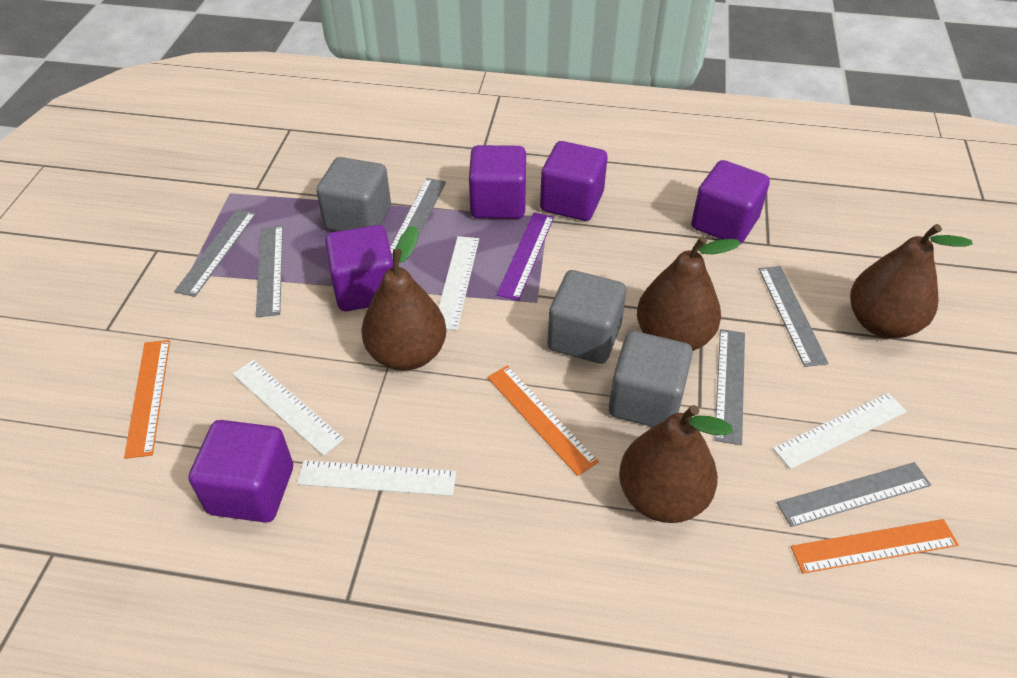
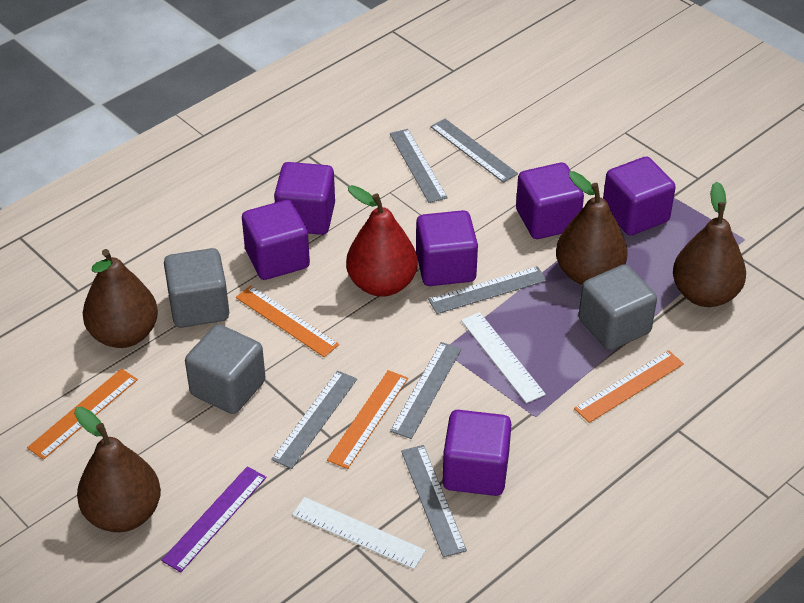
orange ruler: 3 -> 4
purple cube: 5 -> 6
red pear: 0 -> 1
white ruler: 4 -> 2

